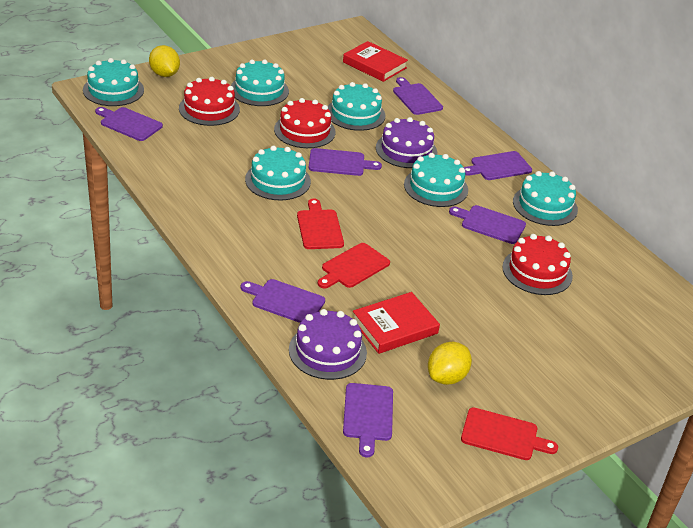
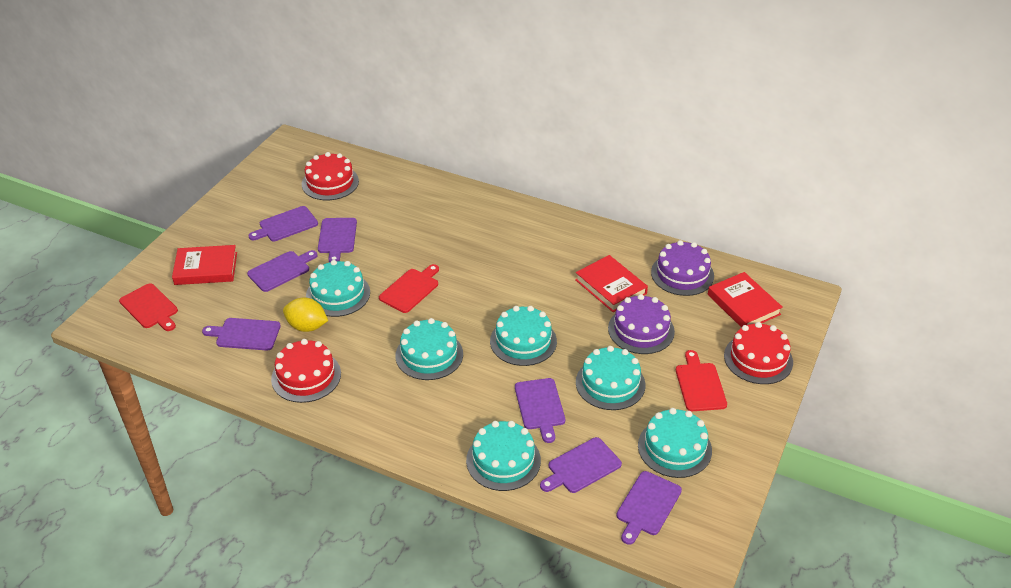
red book: 2 -> 3
yellow lemon: 2 -> 1

